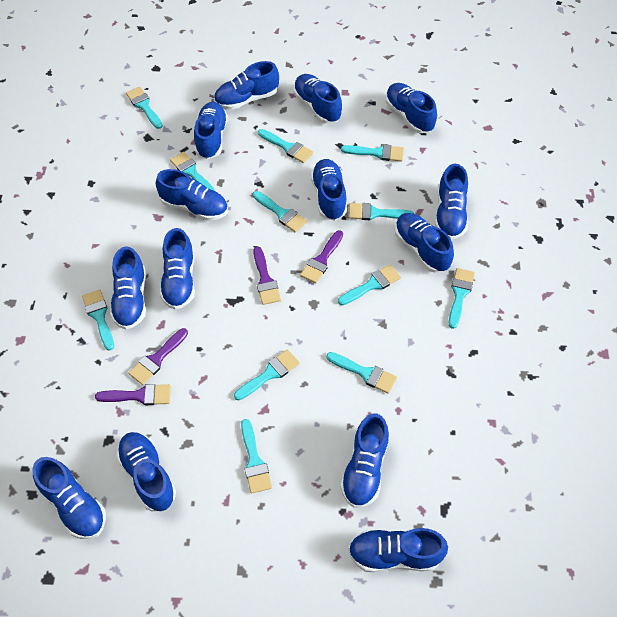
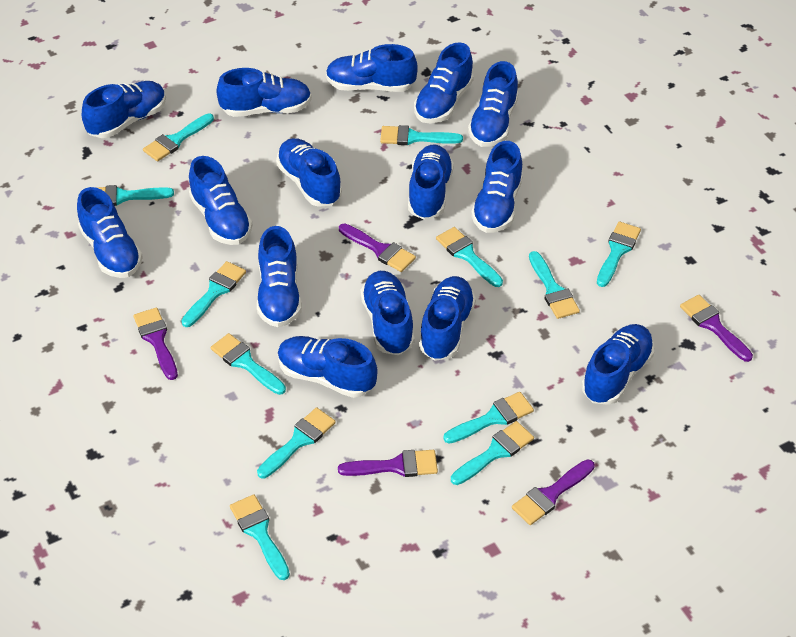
blue shoe: 14 -> 15
purple brush: 4 -> 5

